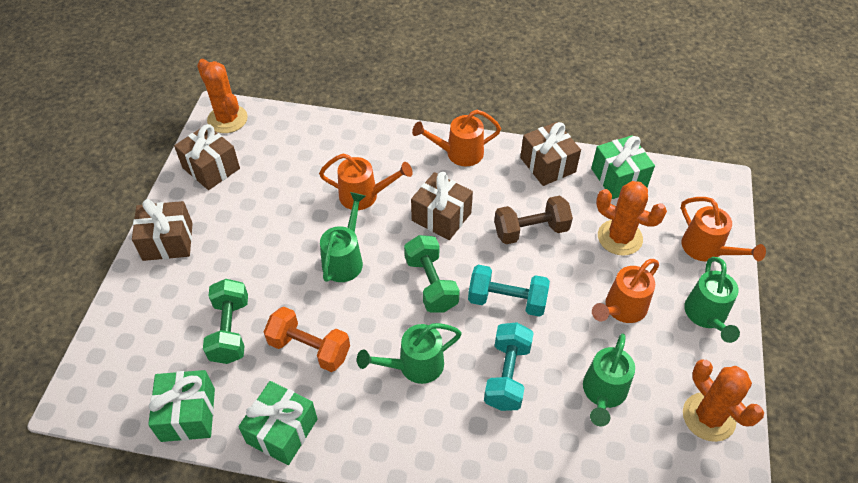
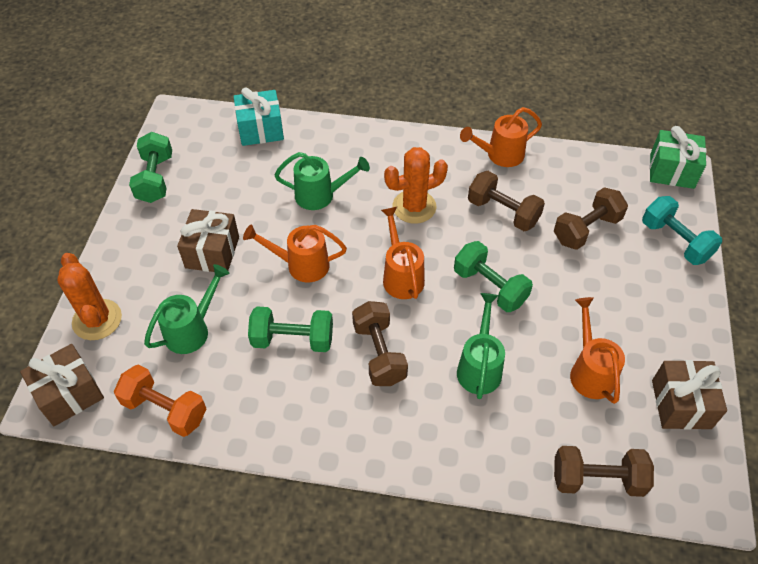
brown dumbbell: 1 -> 4
brown gift: 4 -> 3
green dumbbell: 2 -> 3
green gift: 3 -> 1
green watering can: 4 -> 3
orange cactus: 3 -> 2
turquoise dumbbell: 2 -> 1
turquoise gift: 0 -> 1

